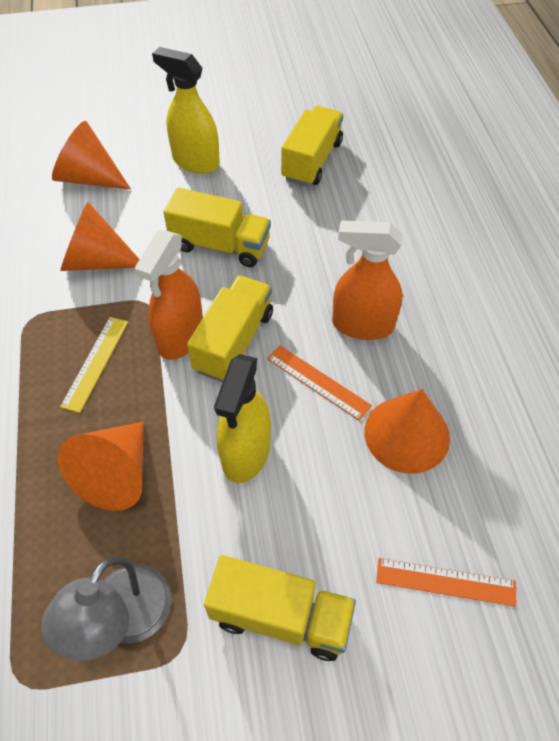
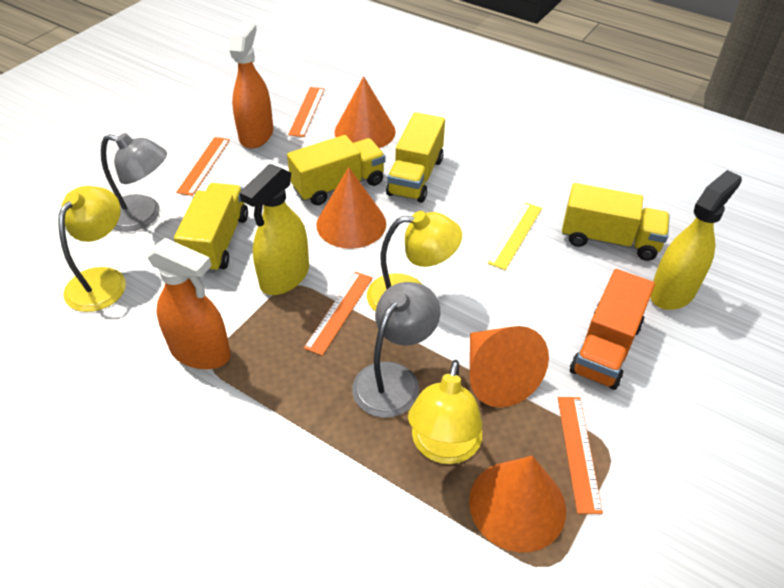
grey lamp: 1 -> 2
orange ruler: 2 -> 4
orange truck: 0 -> 1
yellow lamp: 0 -> 3

